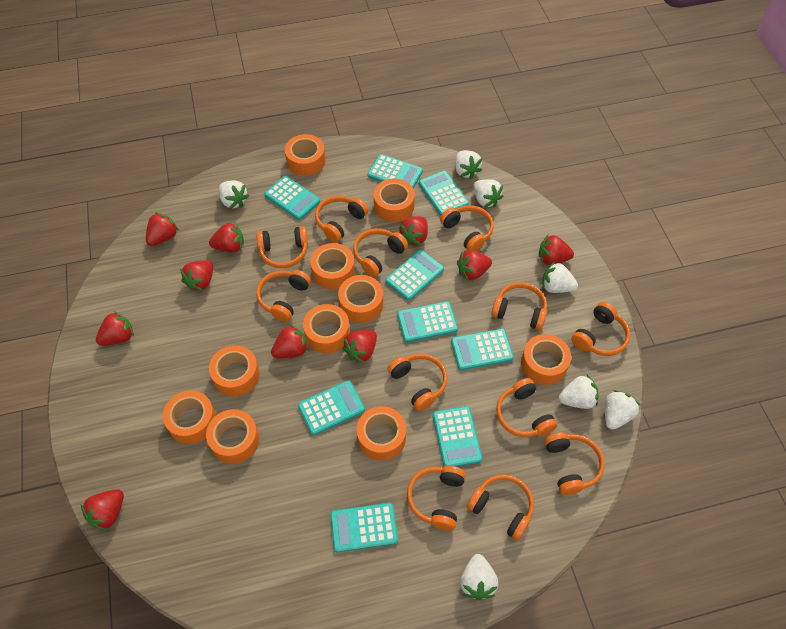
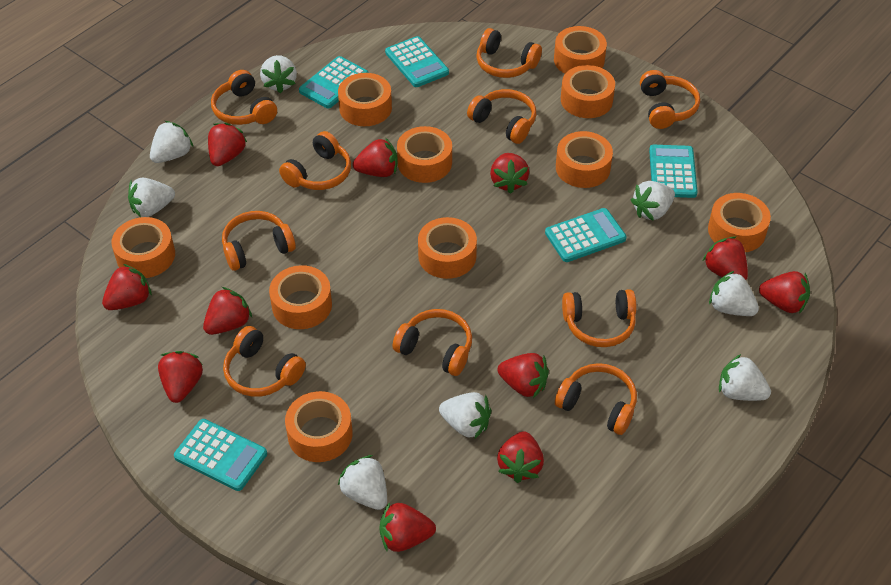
orange headphones: 12 -> 10
red strawberry: 10 -> 11
turquoise calculator: 9 -> 5
white strawberry: 7 -> 8

